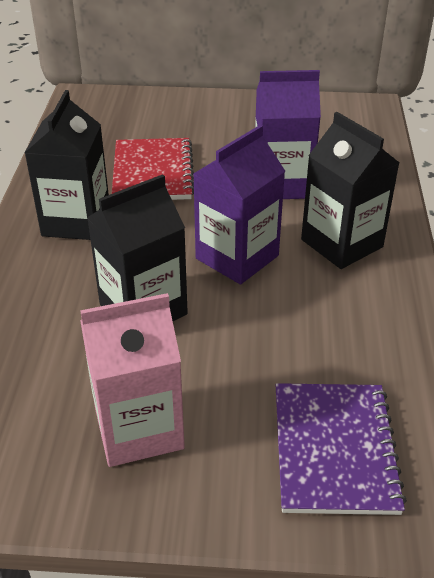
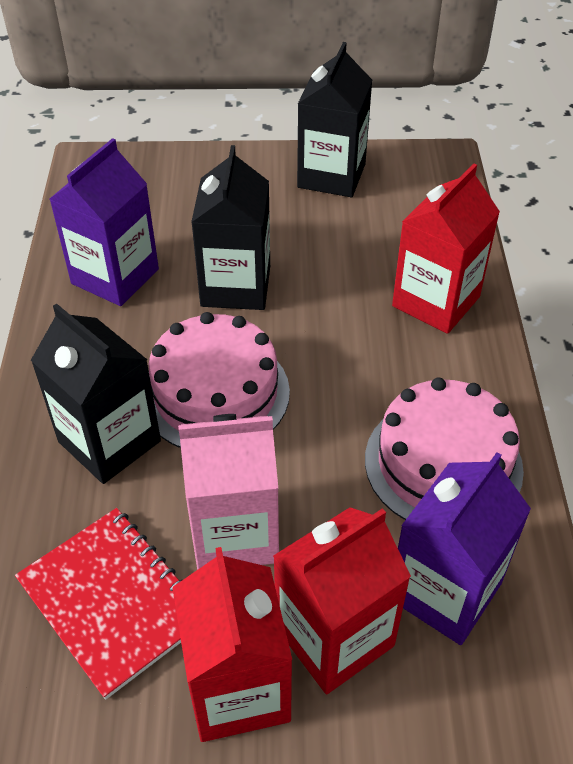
pink cake: 0 -> 2
purple notebook: 1 -> 0
red carton: 0 -> 3

